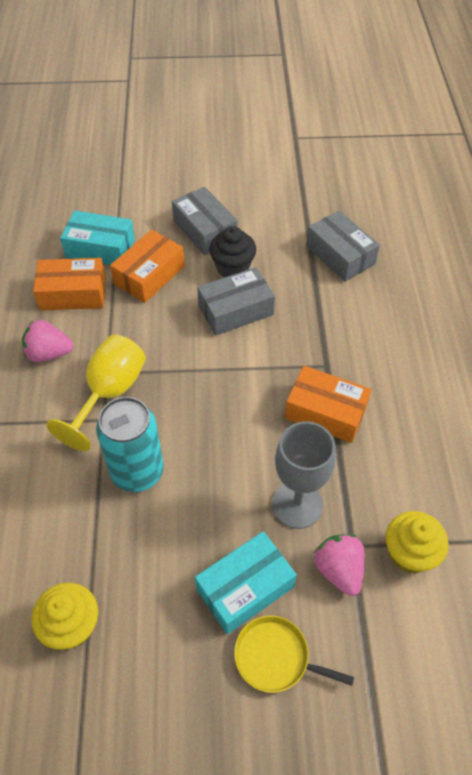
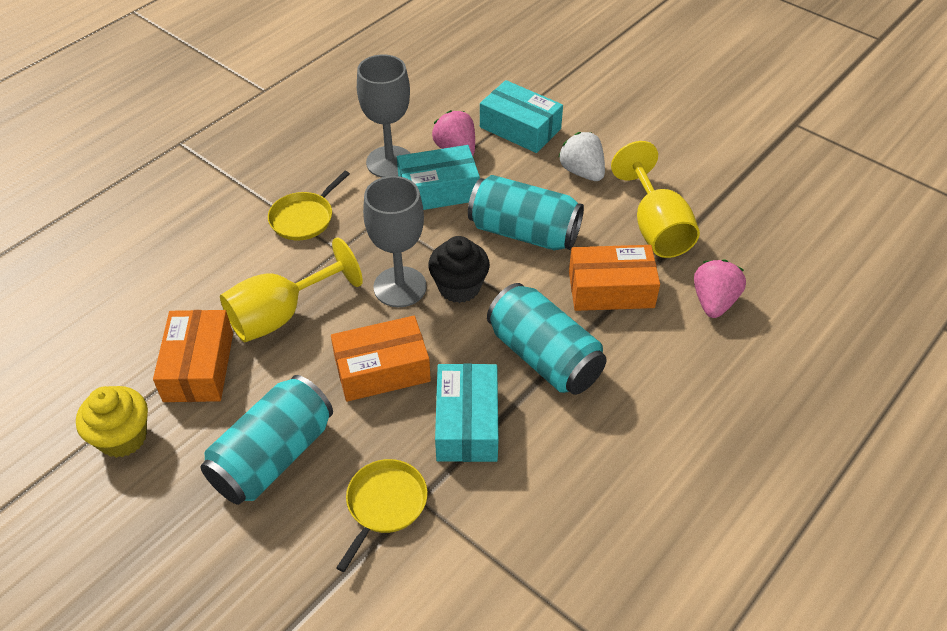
grey box: 3 -> 0
grey goblet: 1 -> 2
turquoise box: 2 -> 3
turquoise can: 1 -> 3
white strawberry: 0 -> 1
yellow cupcake: 2 -> 1
yellow goblet: 1 -> 2
yellow pan: 1 -> 2

